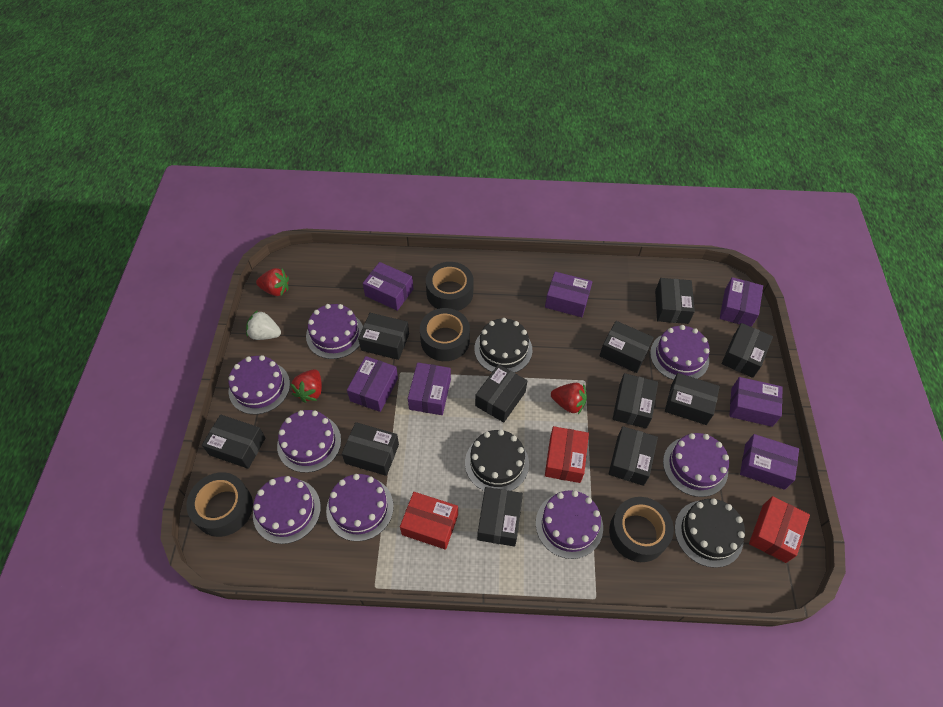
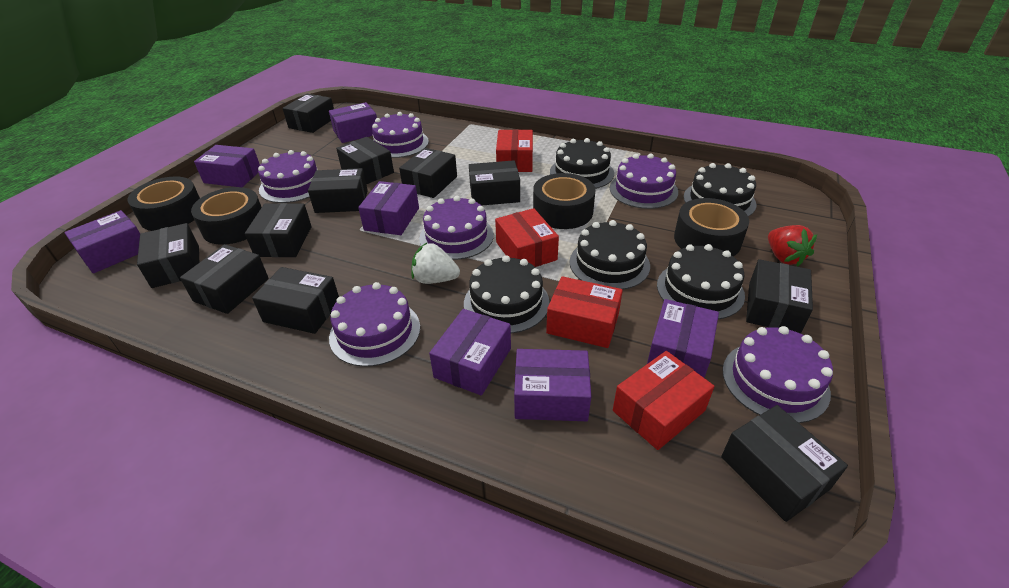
black cake: 3 -> 5
purple cake: 8 -> 6
red box: 3 -> 4
red strawberry: 3 -> 1

